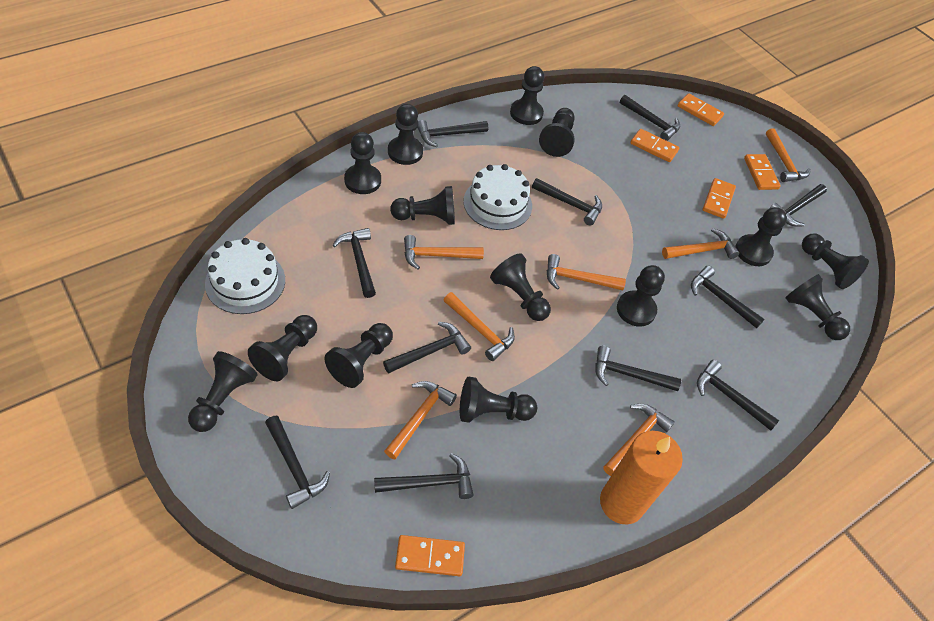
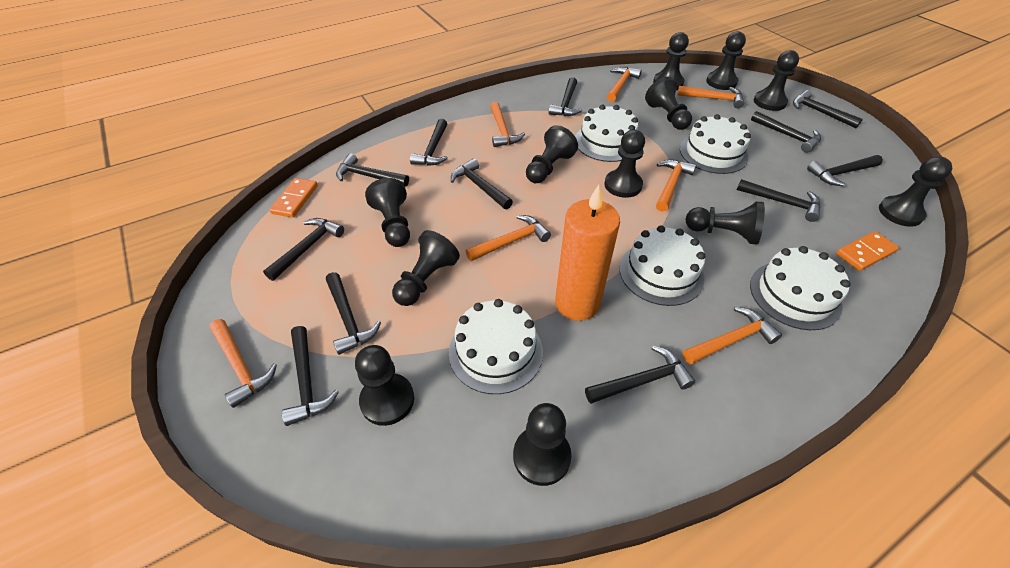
black hammer: 11 -> 12
black pawn: 14 -> 12
orange domino: 5 -> 2
white cake: 2 -> 5

